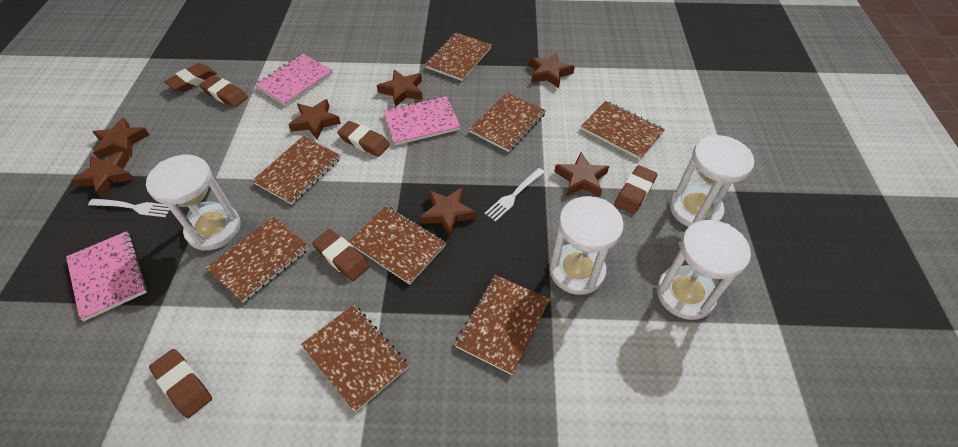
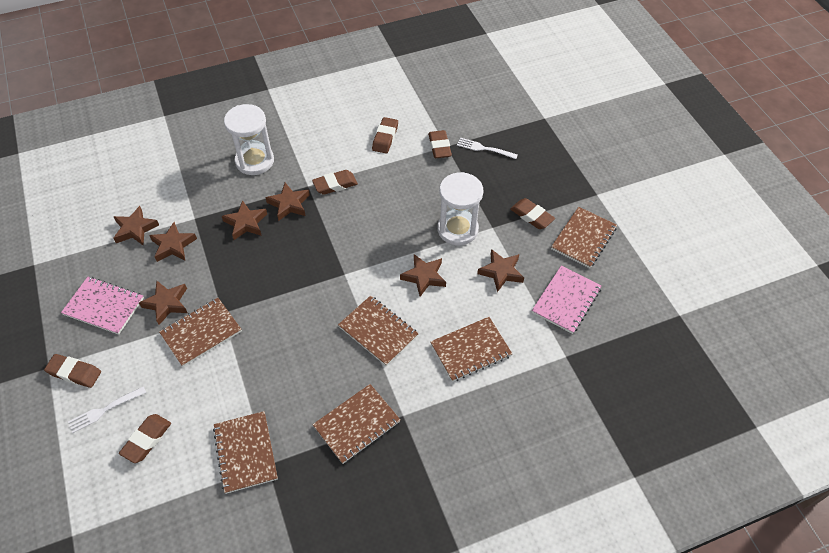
brown notebook: 8 -> 6
pink notebook: 3 -> 2
white hourglass: 4 -> 2

